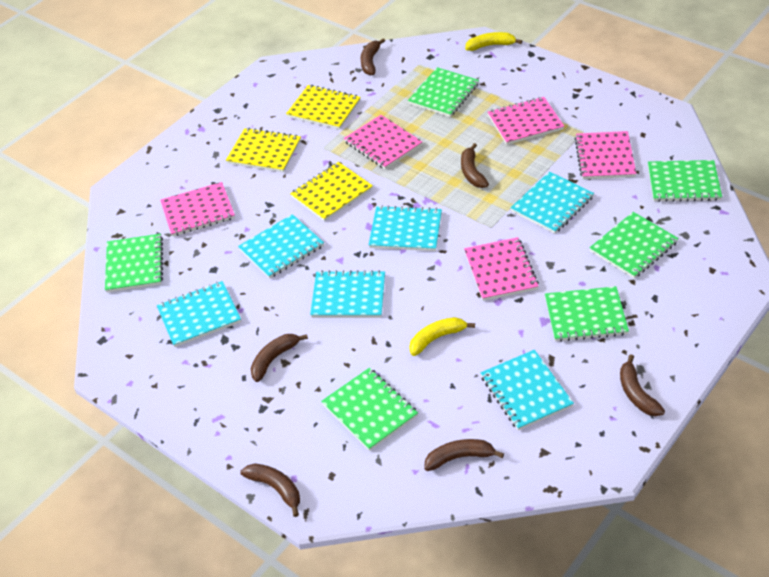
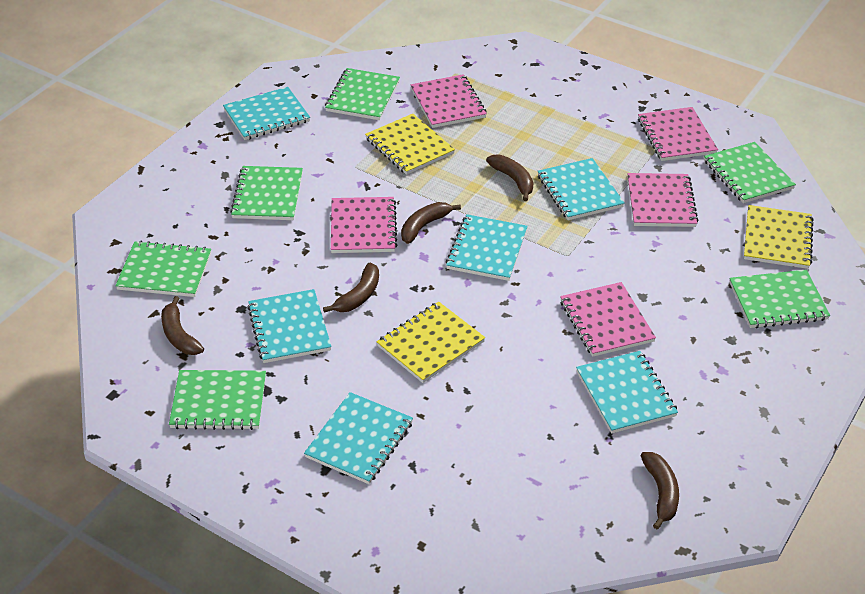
brown banana: 6 -> 5
yellow banana: 2 -> 0

